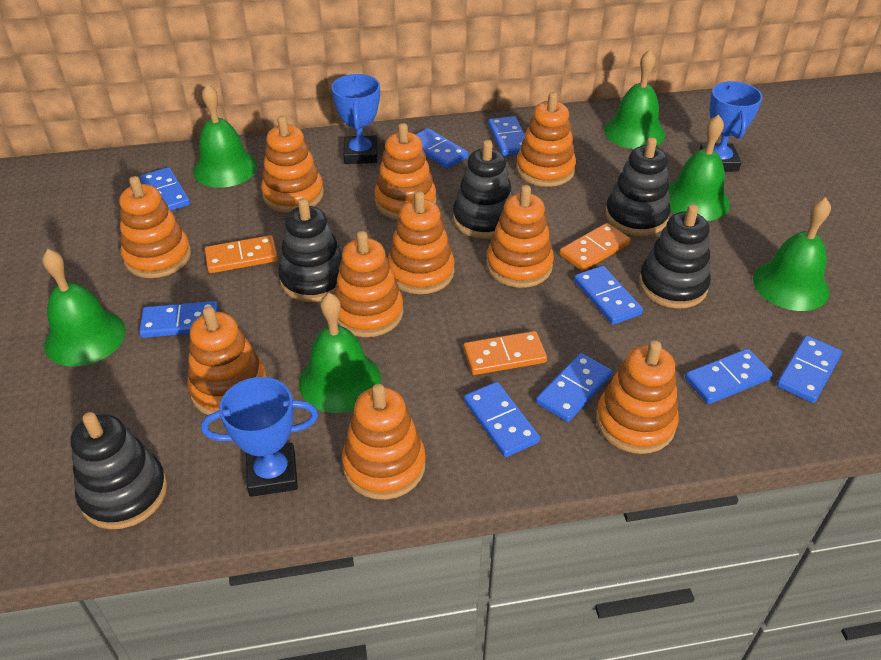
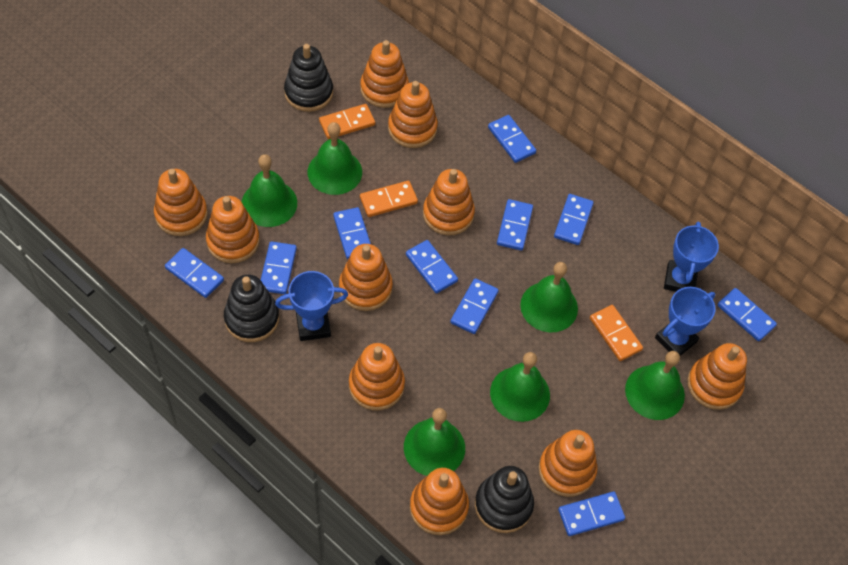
black stacking toy: 5 -> 3
blue domino: 9 -> 10

